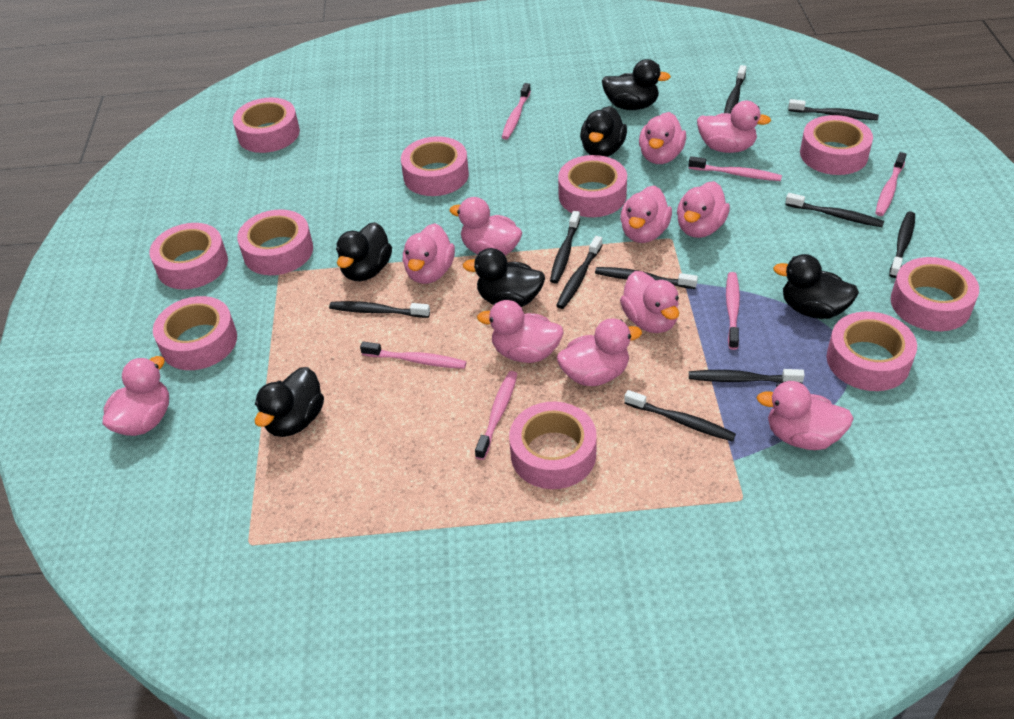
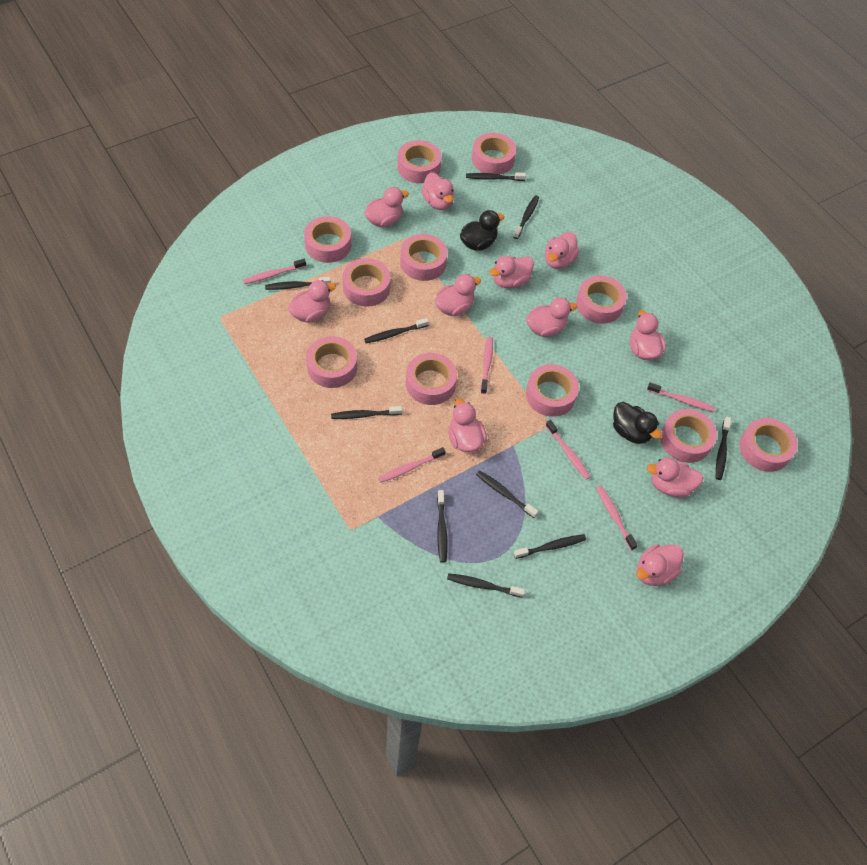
black duck: 6 -> 2
pink tape: 10 -> 11

